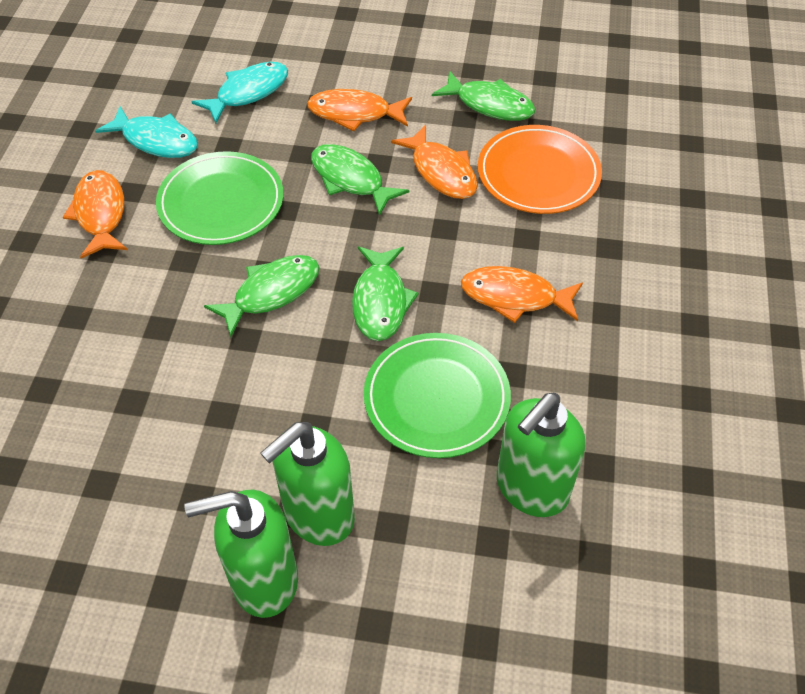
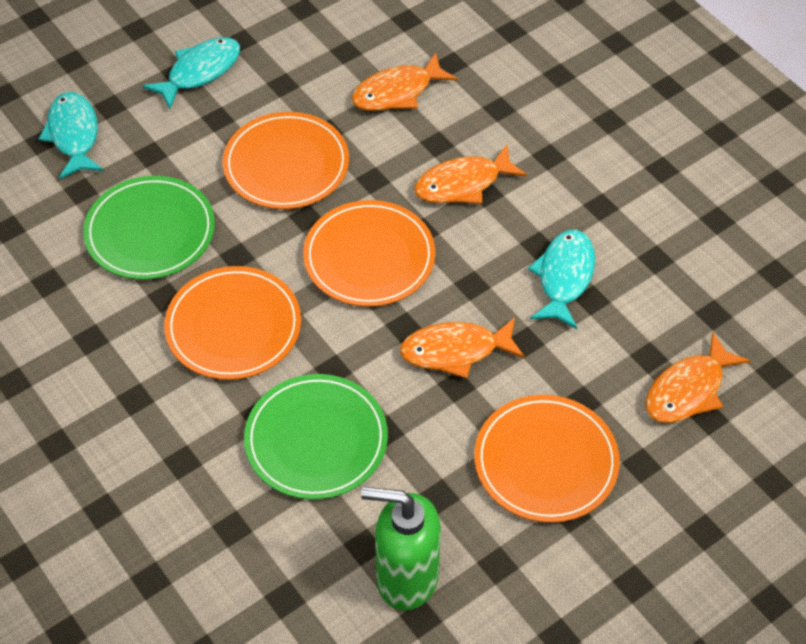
green fish: 4 -> 0
green soap dispenser: 3 -> 1
orange plate: 1 -> 4
turquoise fish: 2 -> 3

